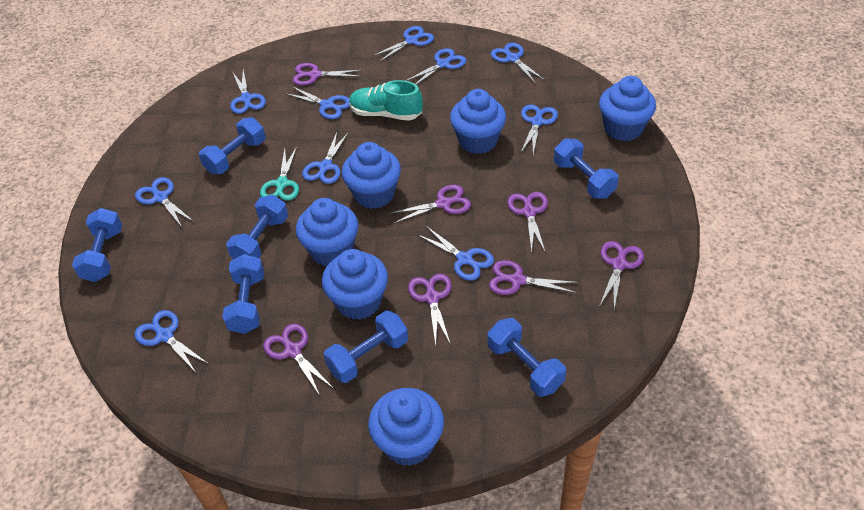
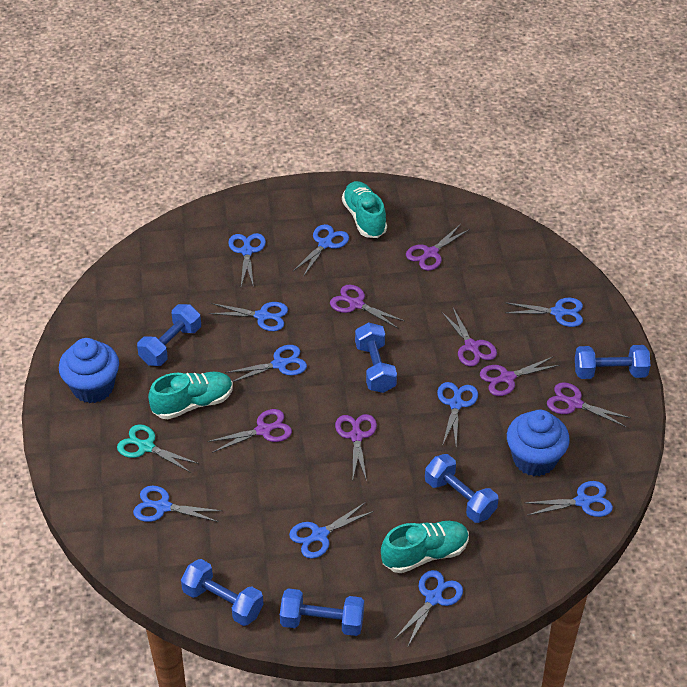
blue cupcake: 6 -> 2
blue dumbbell: 7 -> 6
turquoise shoe: 1 -> 3

